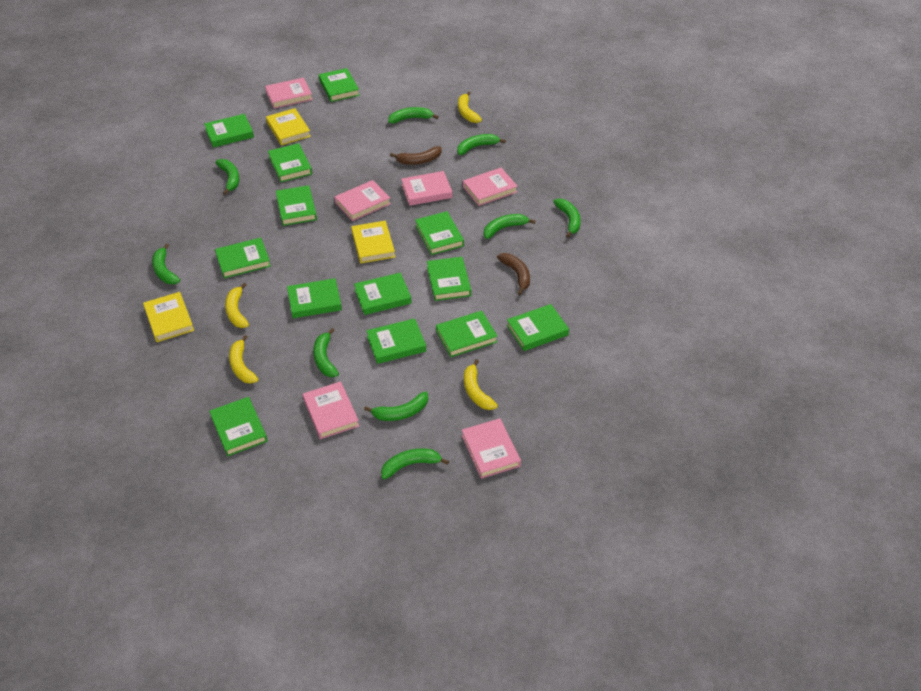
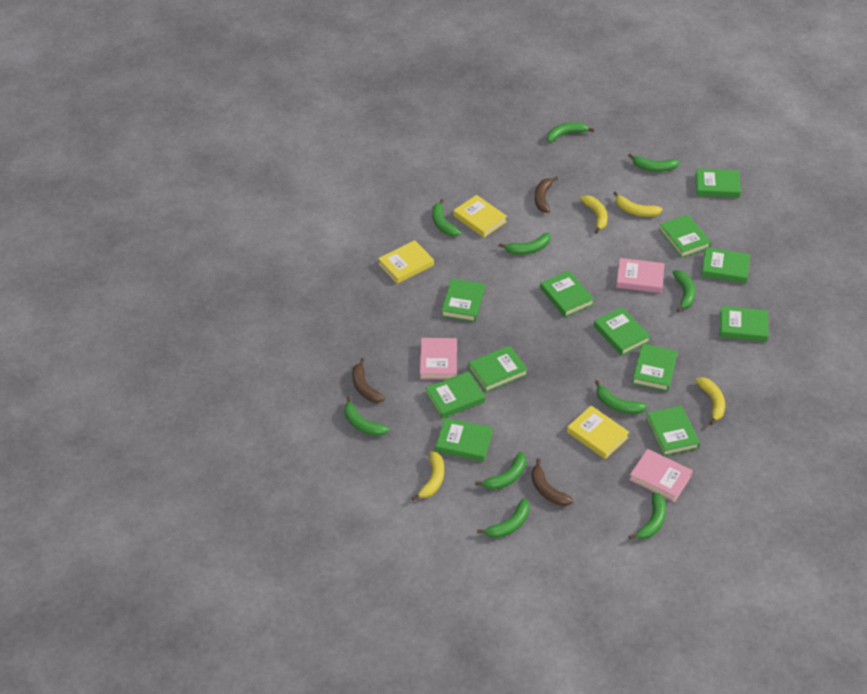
brown banana: 2 -> 3
green banana: 9 -> 10
green book: 13 -> 12
pink book: 6 -> 3

